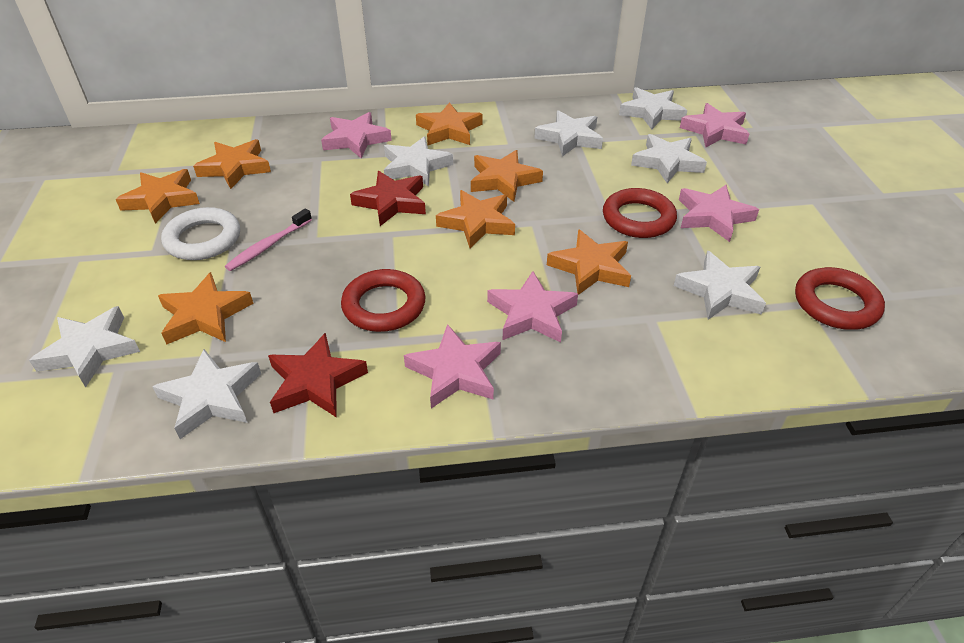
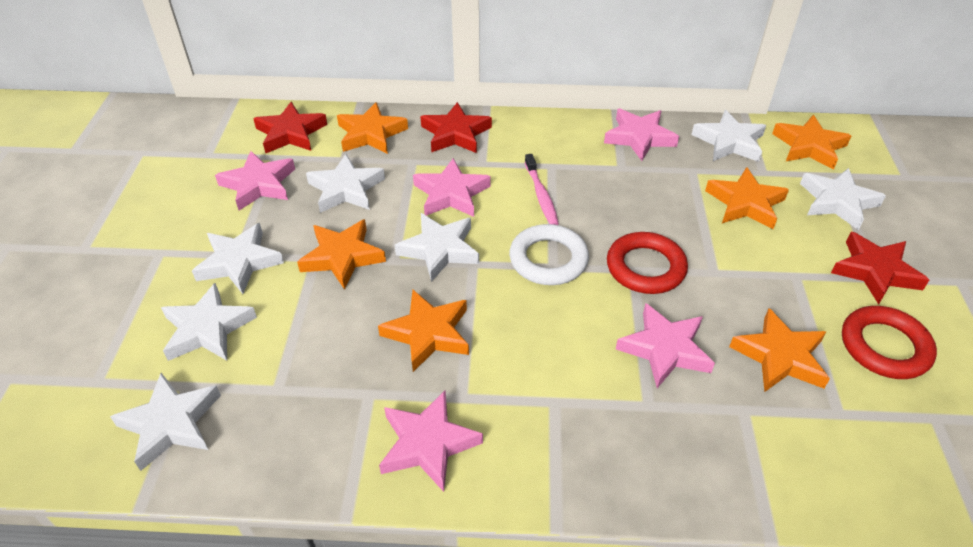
orange star: 7 -> 6
red ring: 3 -> 2
red star: 2 -> 3

